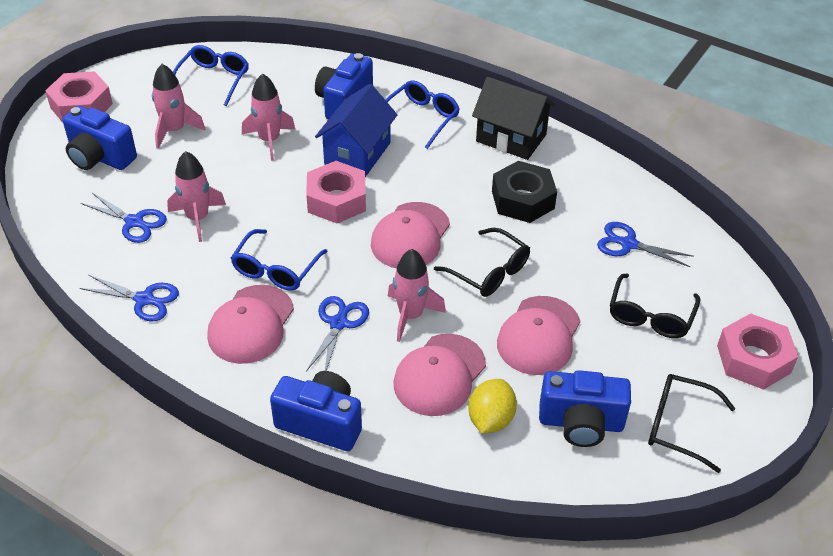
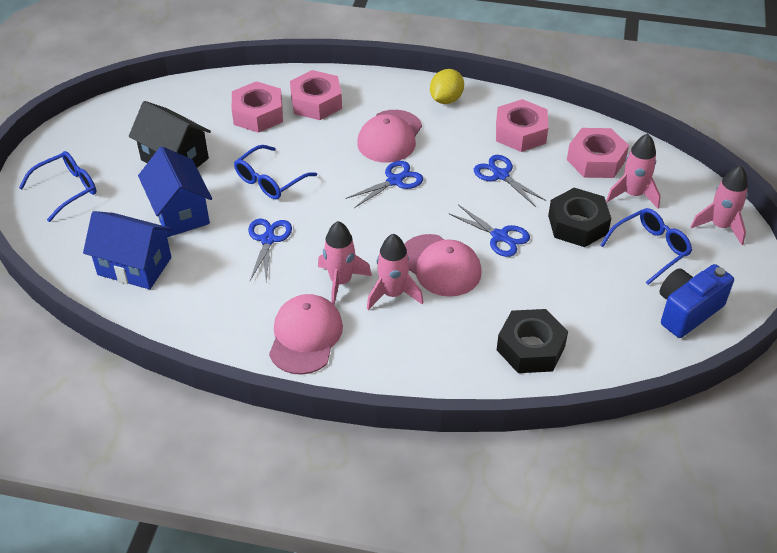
black glasses: 3 -> 0
black nut: 1 -> 2
blue camera: 4 -> 1
blue house: 1 -> 2
pink cap: 4 -> 3
pink nut: 3 -> 4

